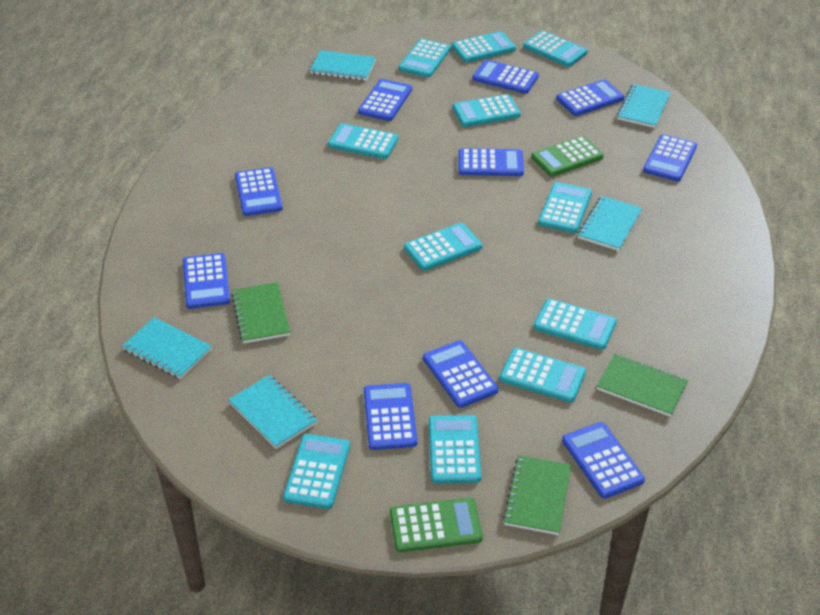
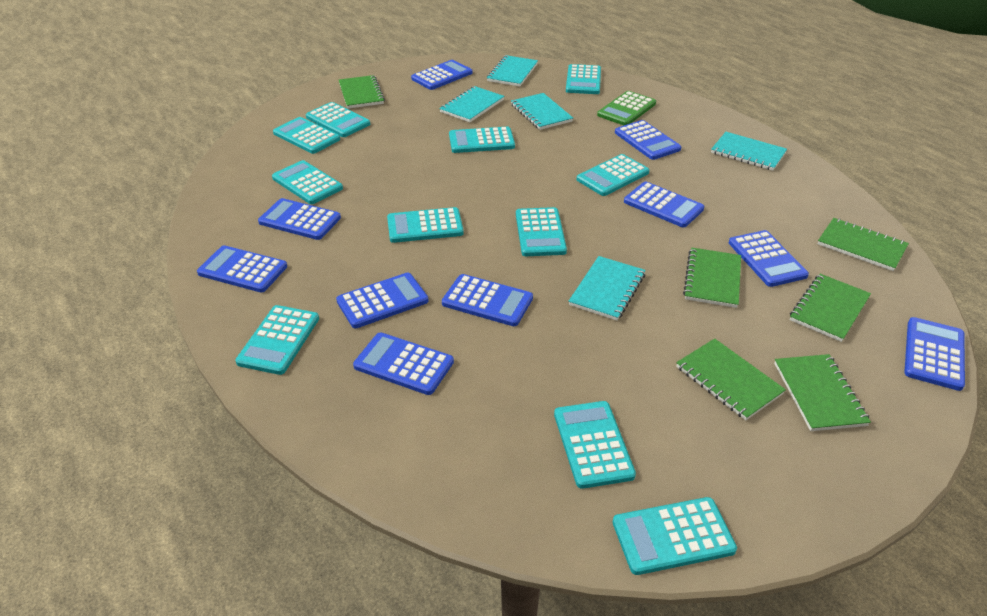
green calculator: 2 -> 1
green notebook: 3 -> 6

